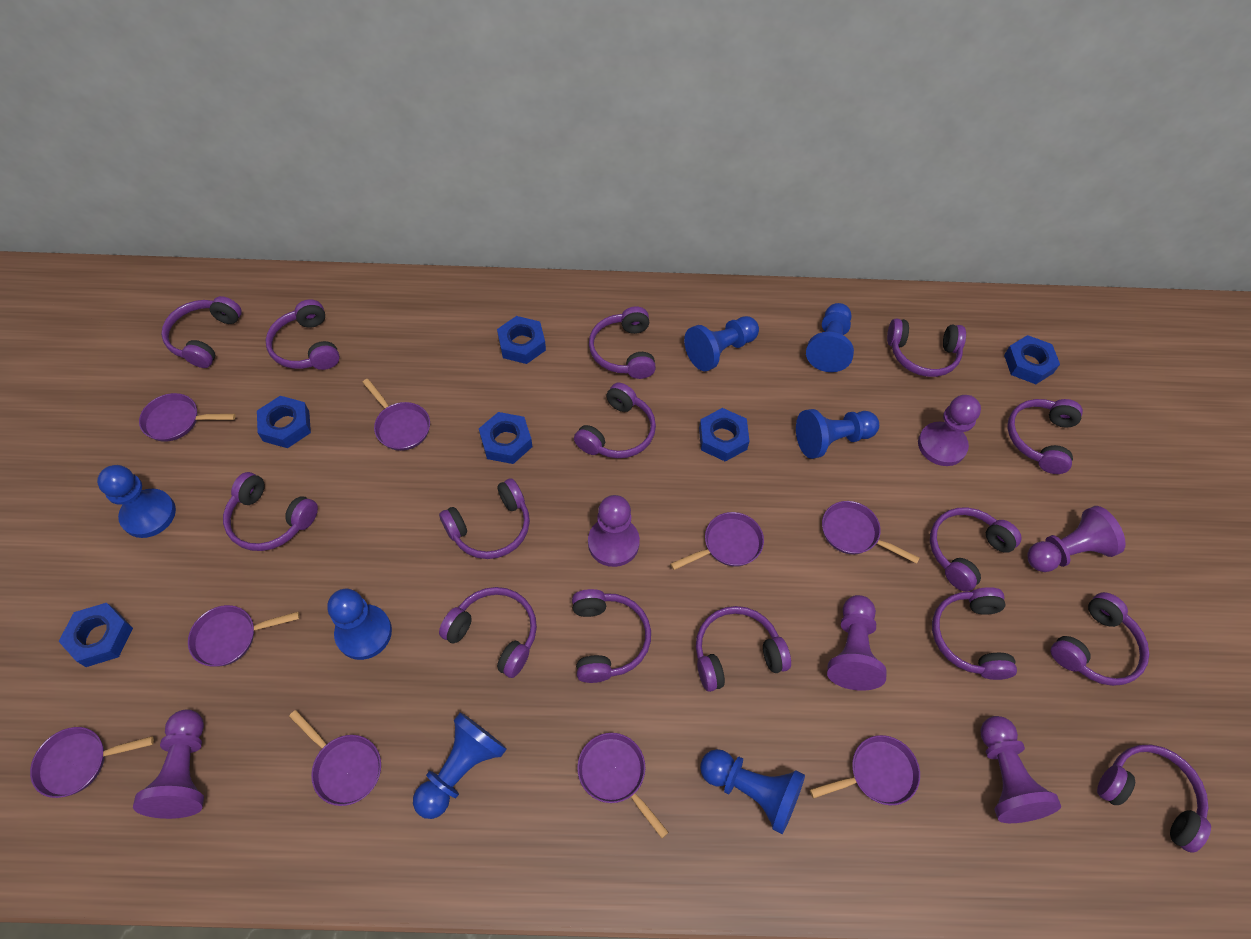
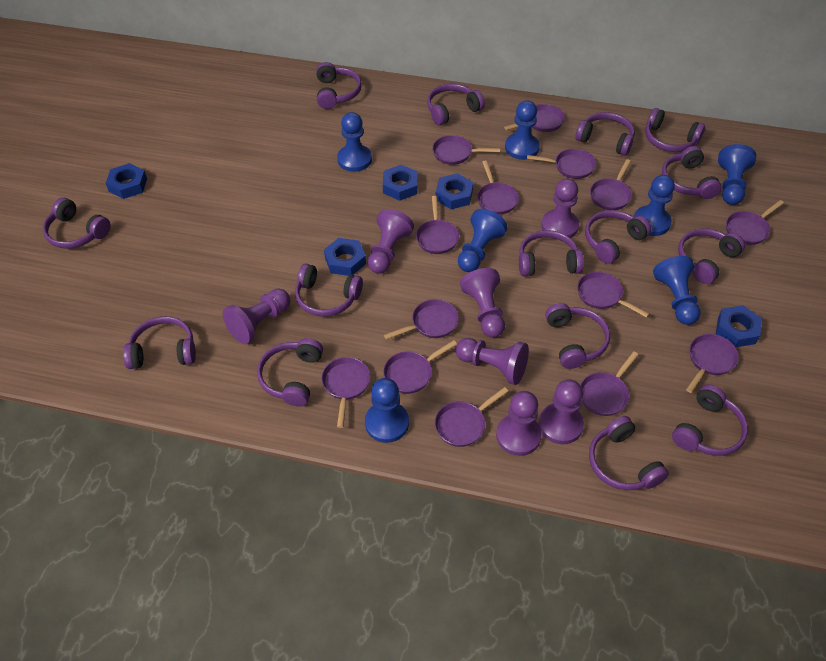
blue nut: 6 -> 5
purple pan: 9 -> 14
purple pawn: 6 -> 7

